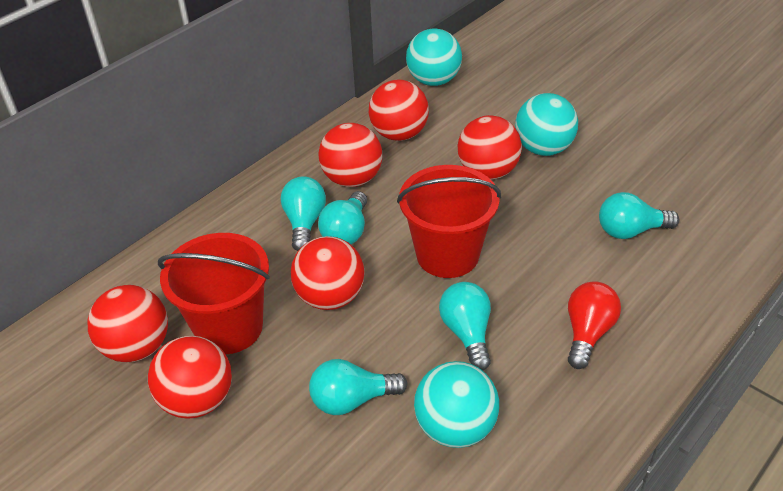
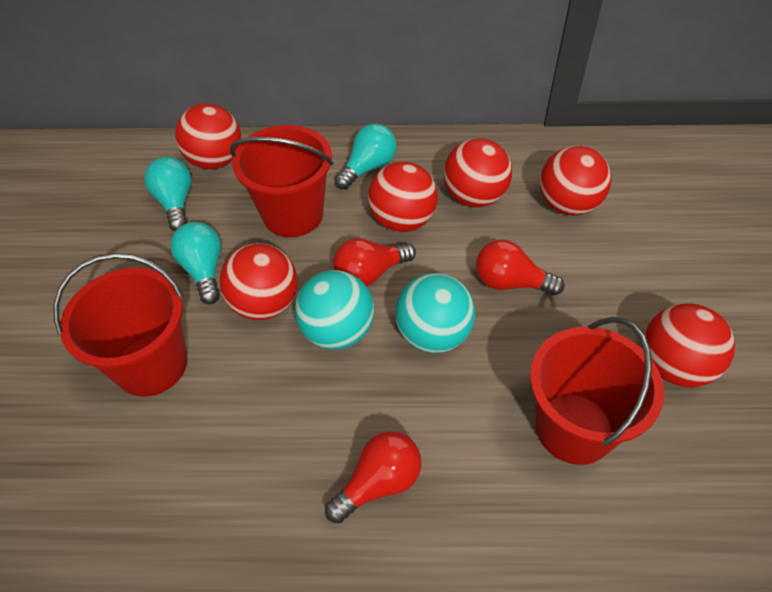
red bucket: 2 -> 3
red light bulb: 1 -> 3
turquoise ball: 3 -> 2
turquoise light bulb: 5 -> 3

